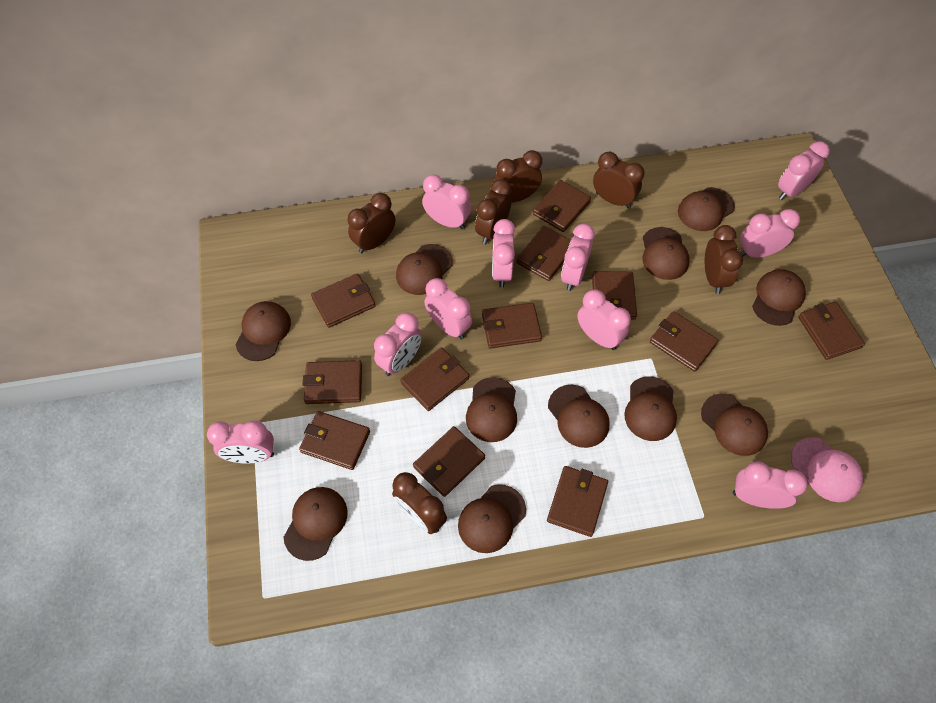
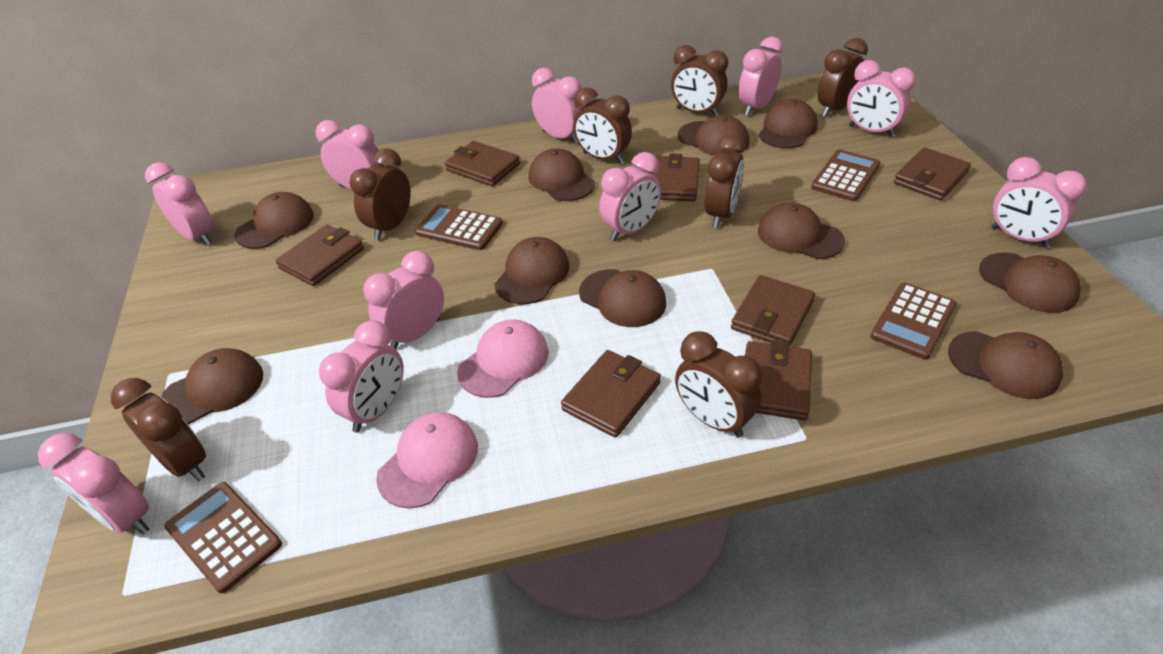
brown calculator: 0 -> 4
brown cap: 11 -> 10
brown clock: 6 -> 7
brown wallet: 12 -> 7
pink cap: 1 -> 2

